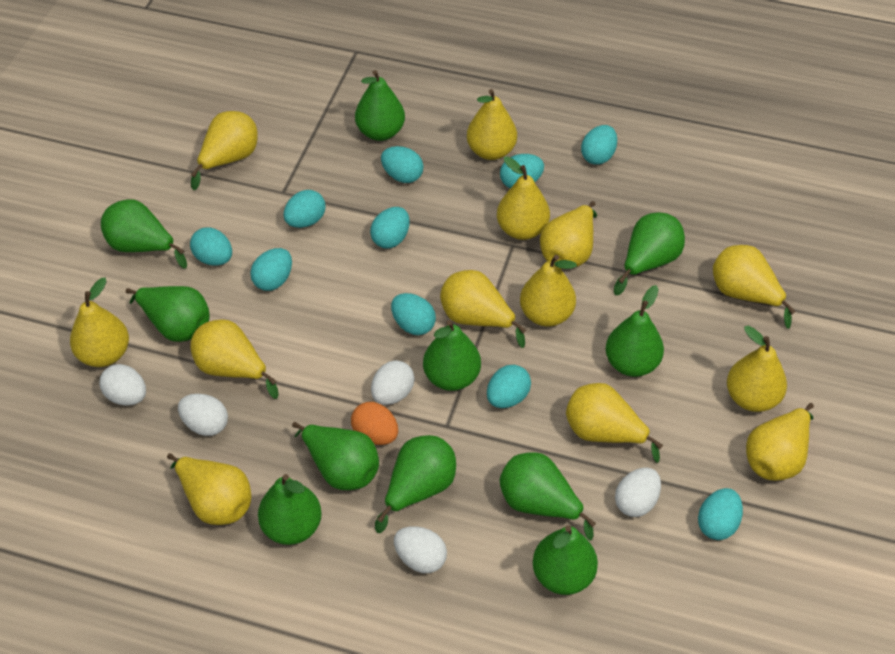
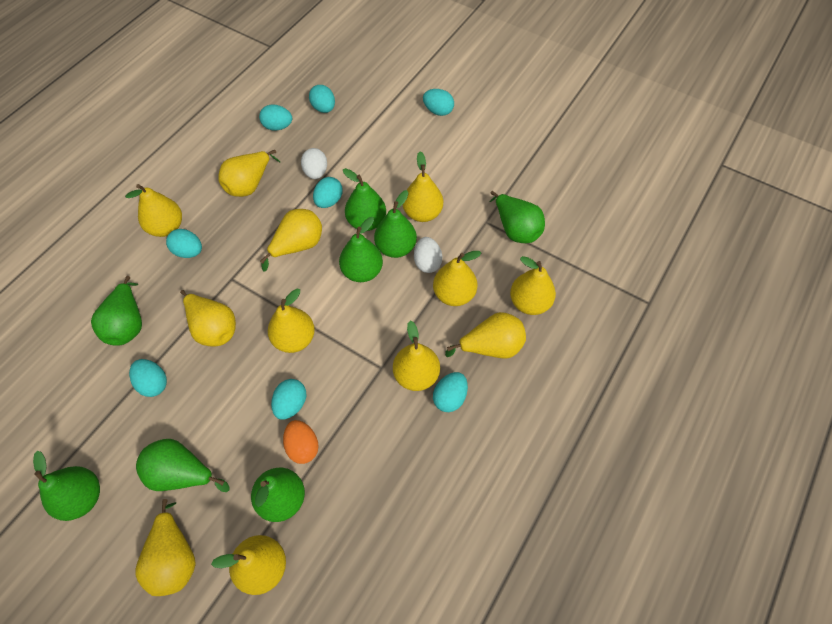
green pear: 11 -> 8
turquoise egg: 10 -> 8
white egg: 5 -> 2
yellow pear: 13 -> 12

